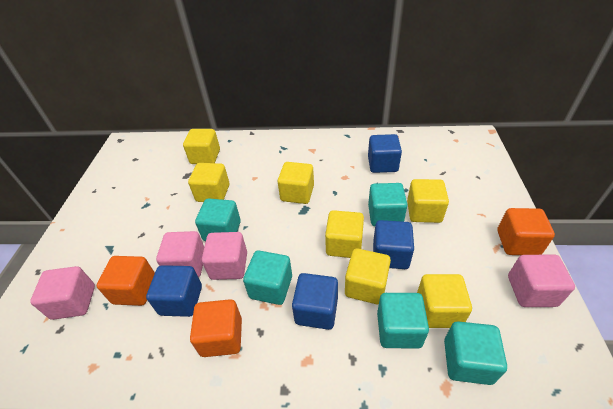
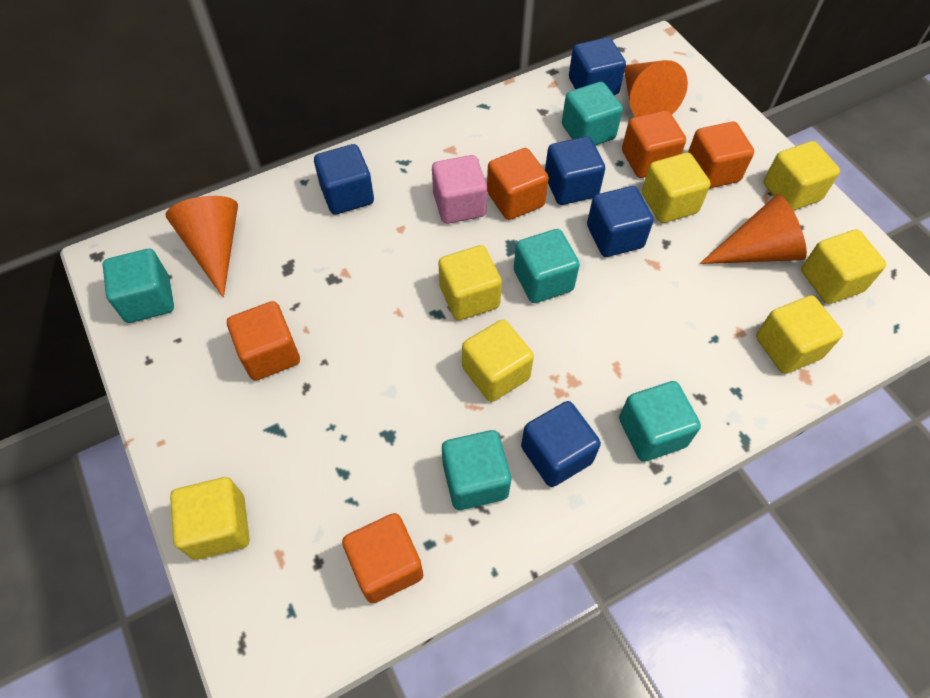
blue cube: 4 -> 5
orange cone: 0 -> 3
orange cube: 3 -> 5
pink cube: 4 -> 1

